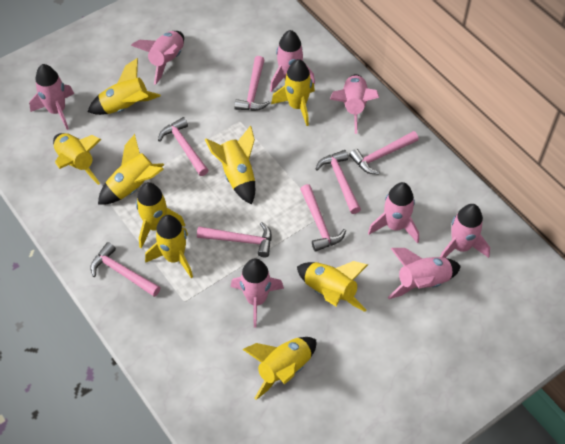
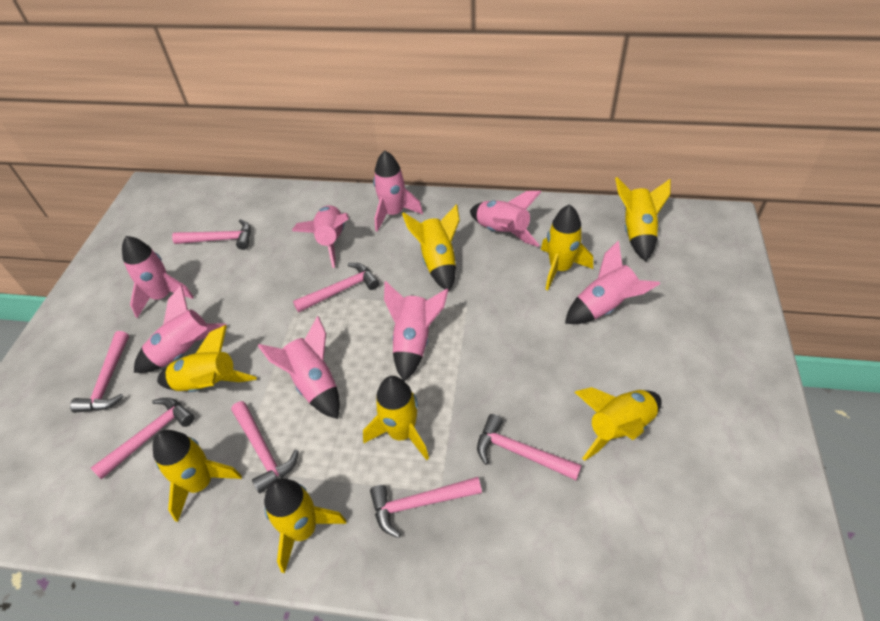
yellow rocket: 9 -> 8

